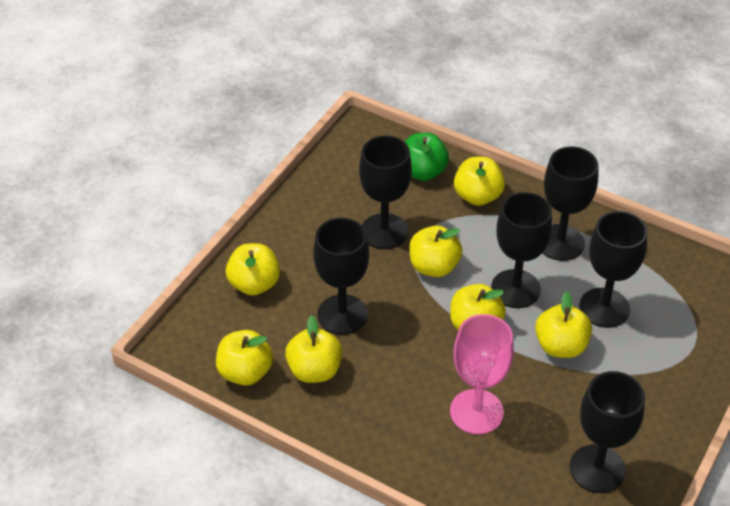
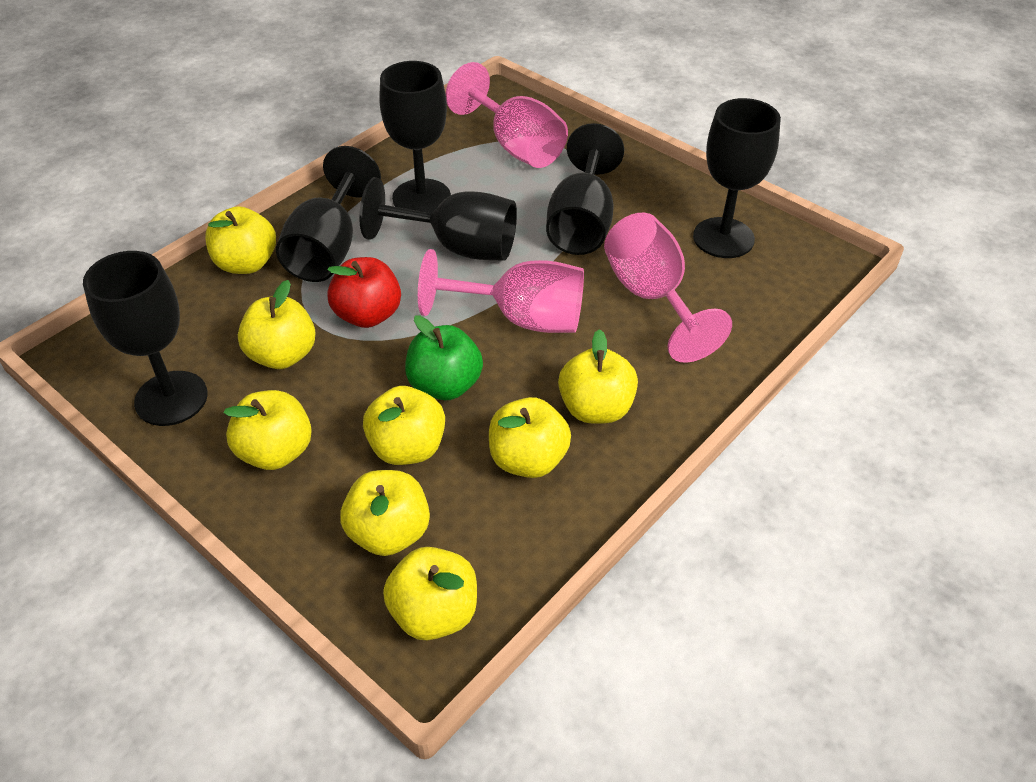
pink goblet: 1 -> 3
red apple: 0 -> 1
yellow apple: 7 -> 8

